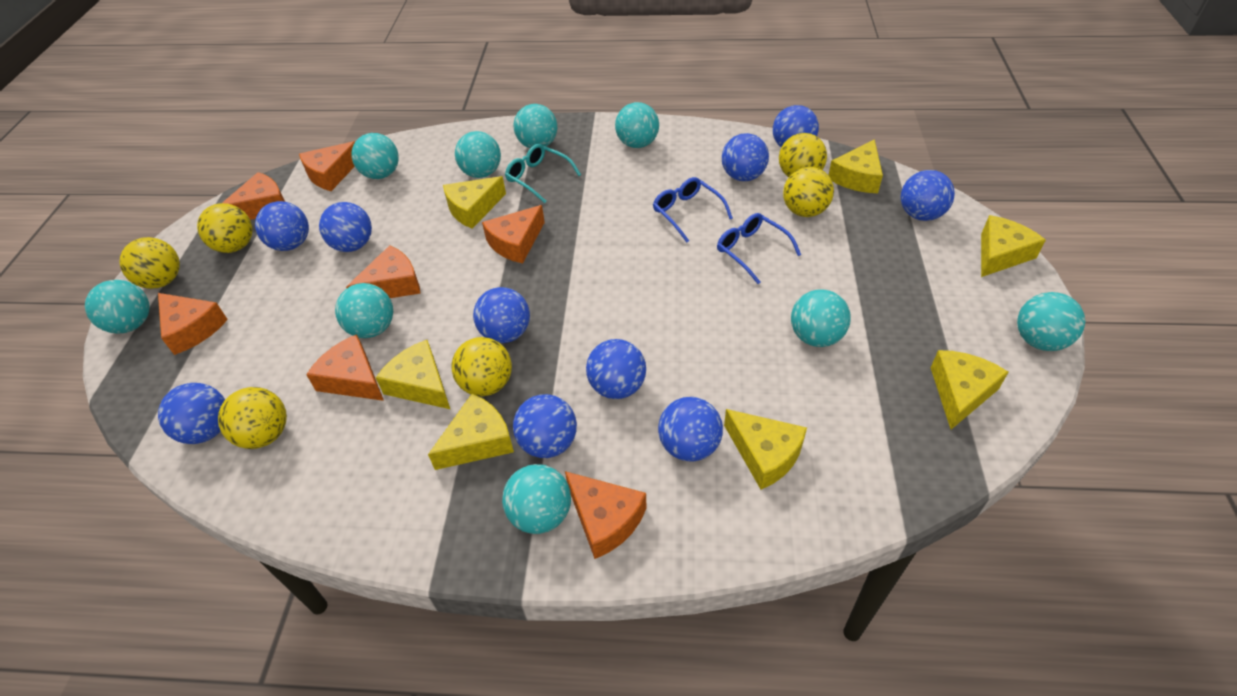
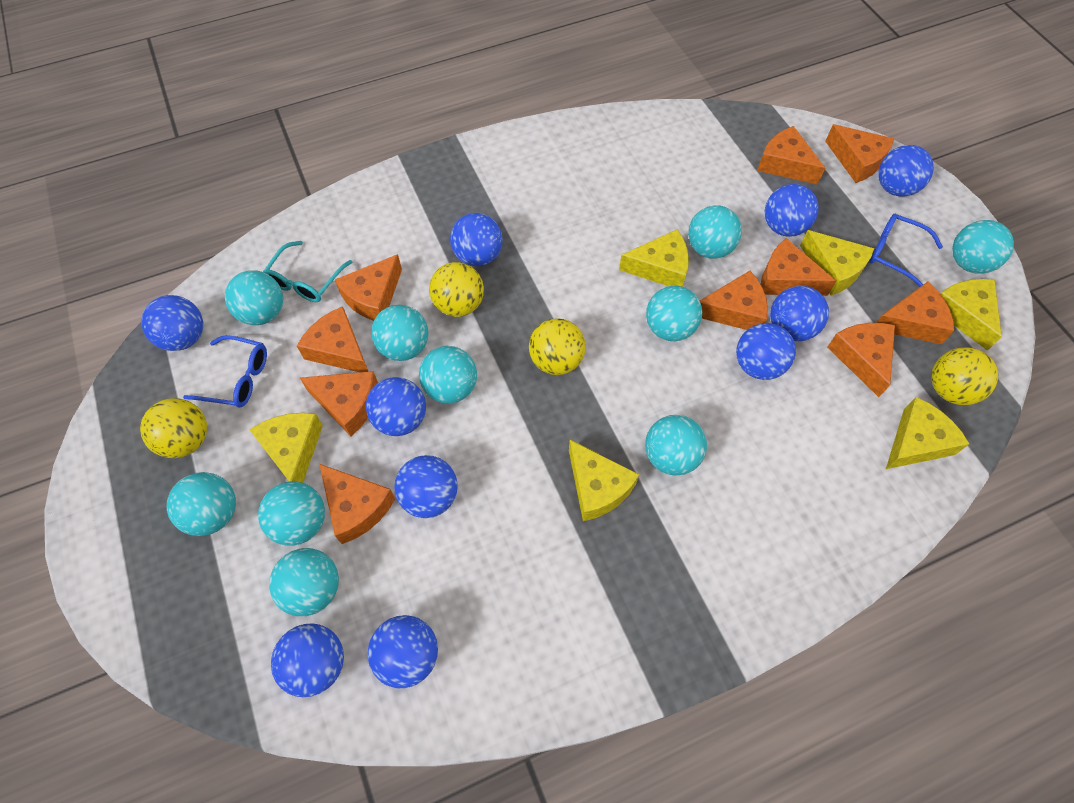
orange cheese: 7 -> 10
turquoise ball: 9 -> 10
yellow ball: 6 -> 4
yellow cheese: 7 -> 6

